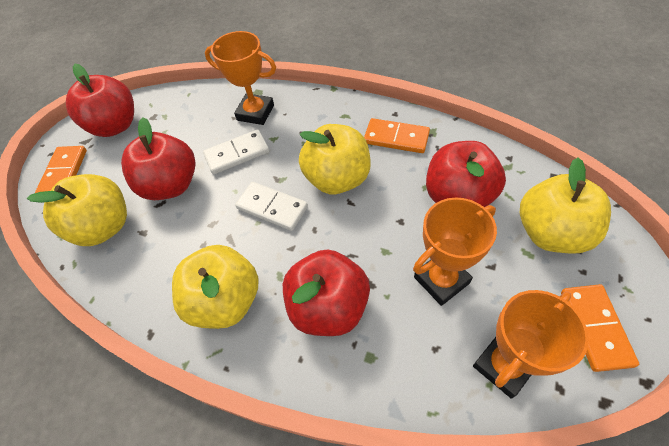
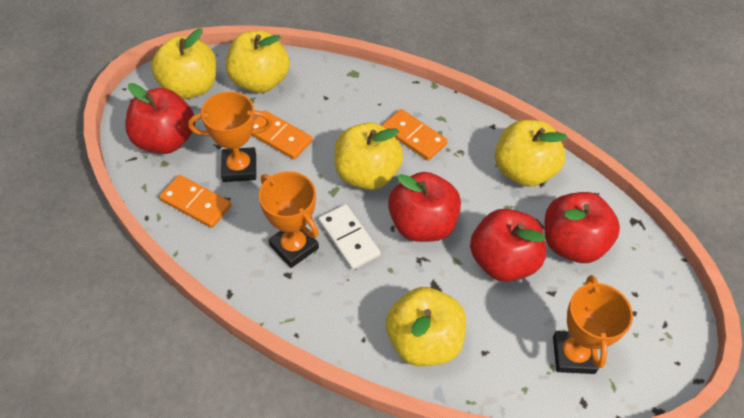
white domino: 2 -> 1
yellow apple: 4 -> 5

